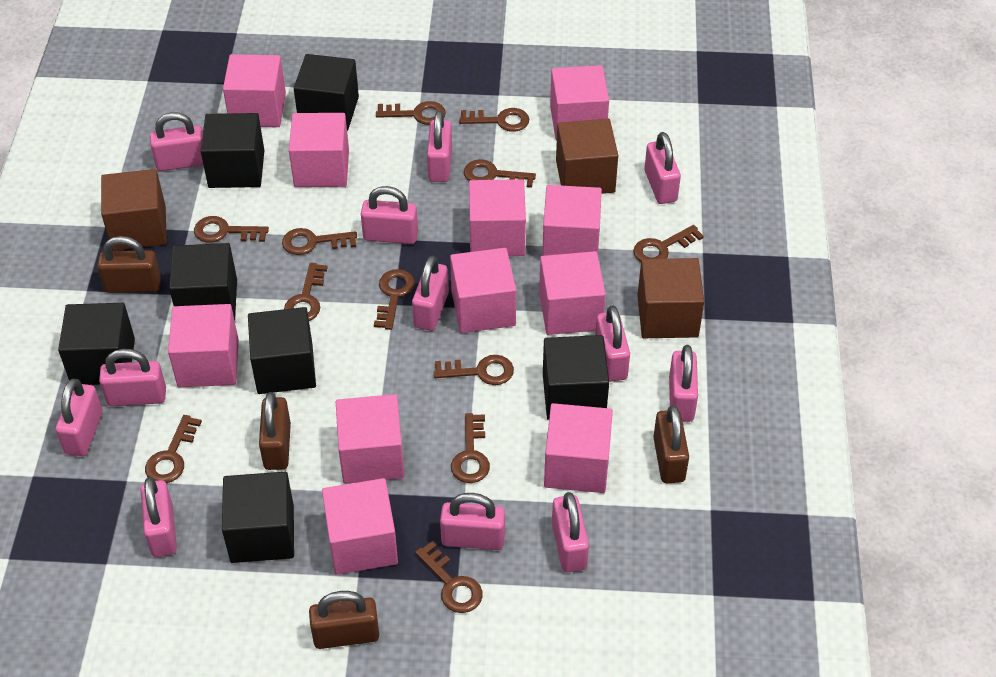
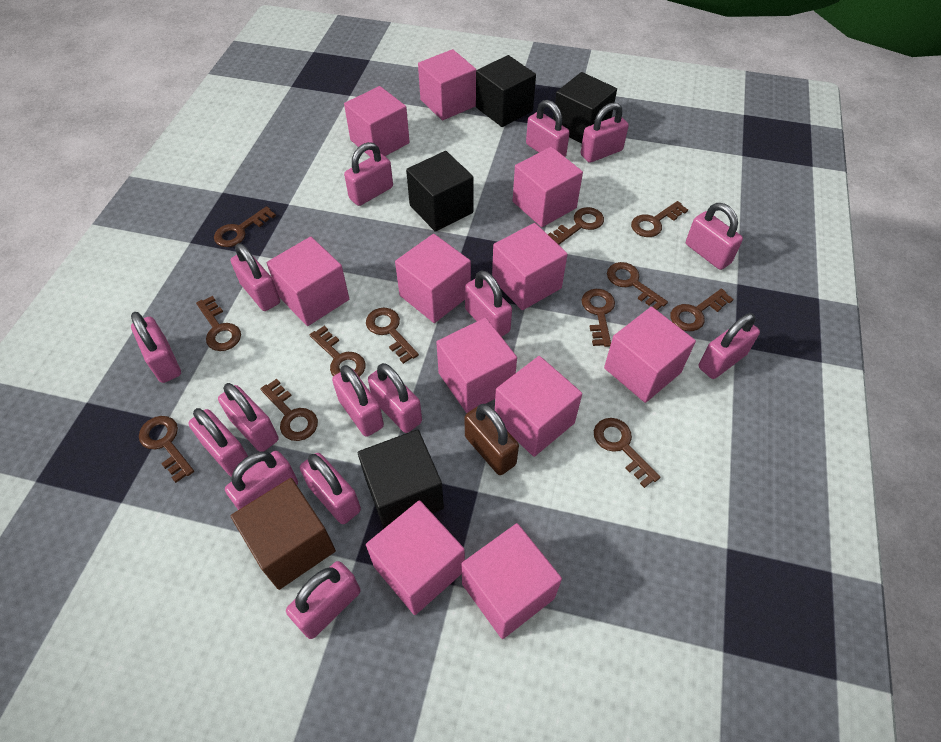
black cube: 7 -> 4
brown cube: 3 -> 1
brown padlock: 4 -> 1
pink padlock: 12 -> 15

